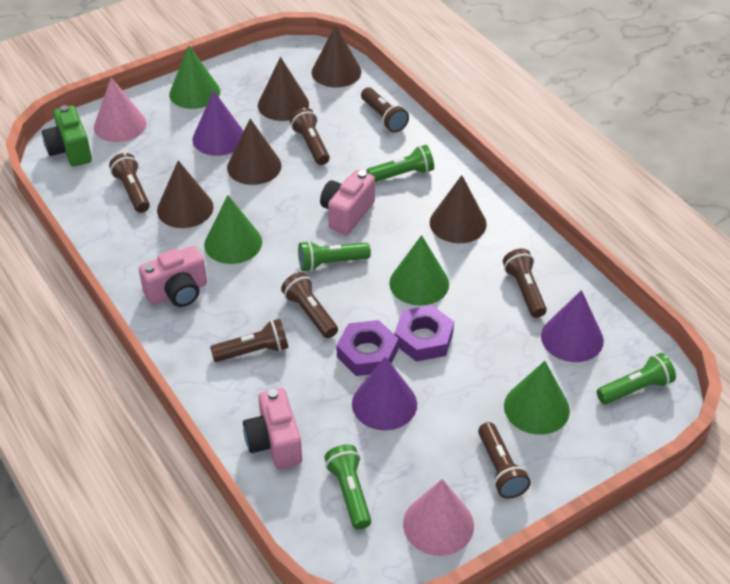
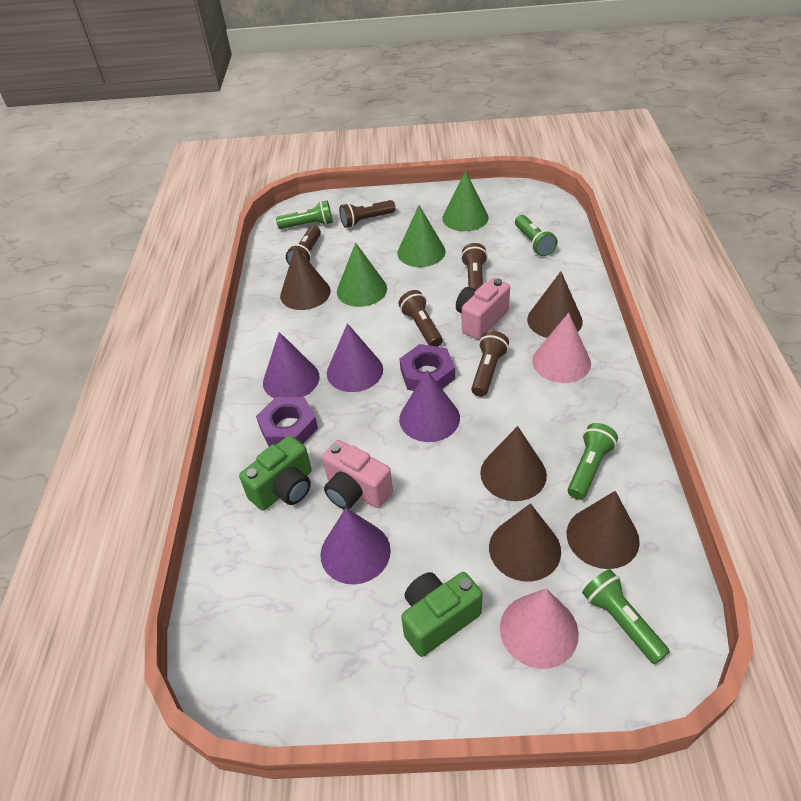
brown flashlight: 7 -> 5
green camera: 1 -> 2
green cone: 4 -> 3
pink camera: 3 -> 2
purple cone: 3 -> 4

